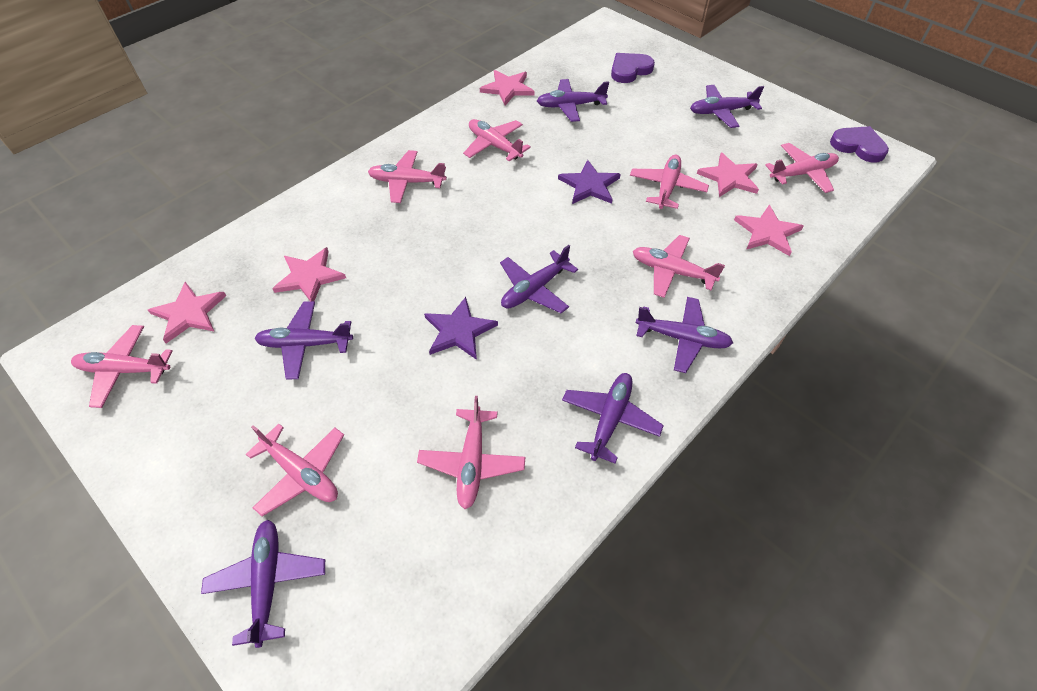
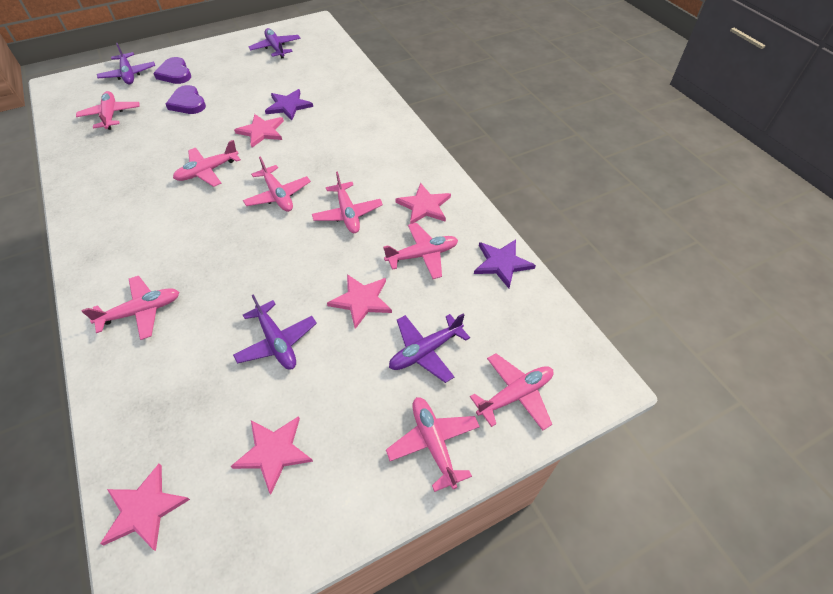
purple plane: 7 -> 4

